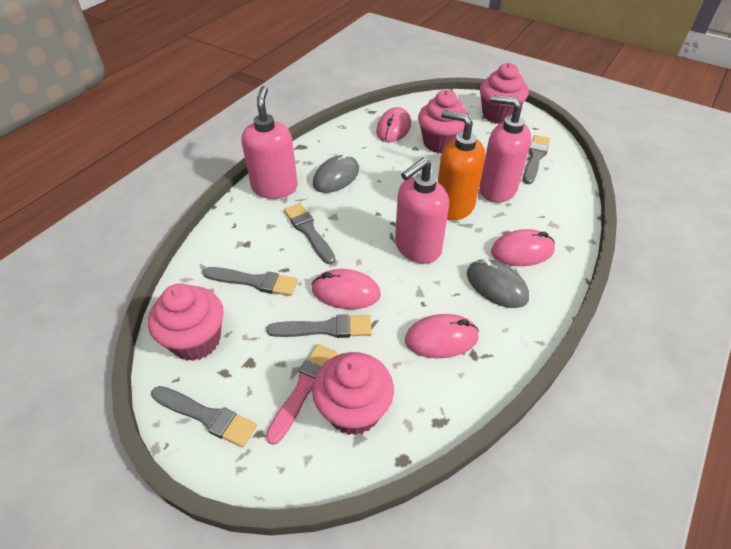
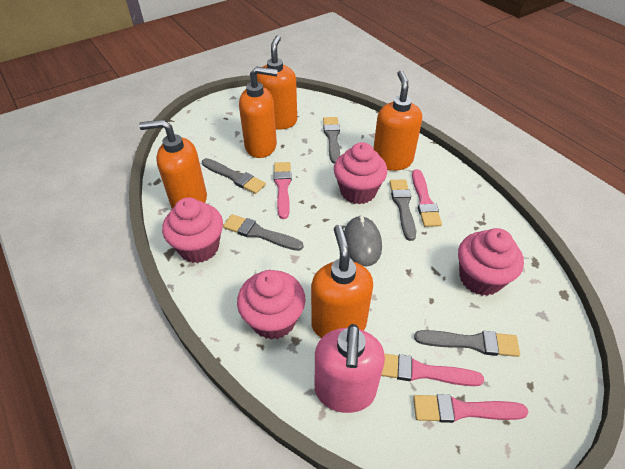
grey mouse: 2 -> 1
orange soap dispenser: 1 -> 5
pink brush: 1 -> 4
pink mouse: 4 -> 0
pink soap dispenser: 3 -> 1

